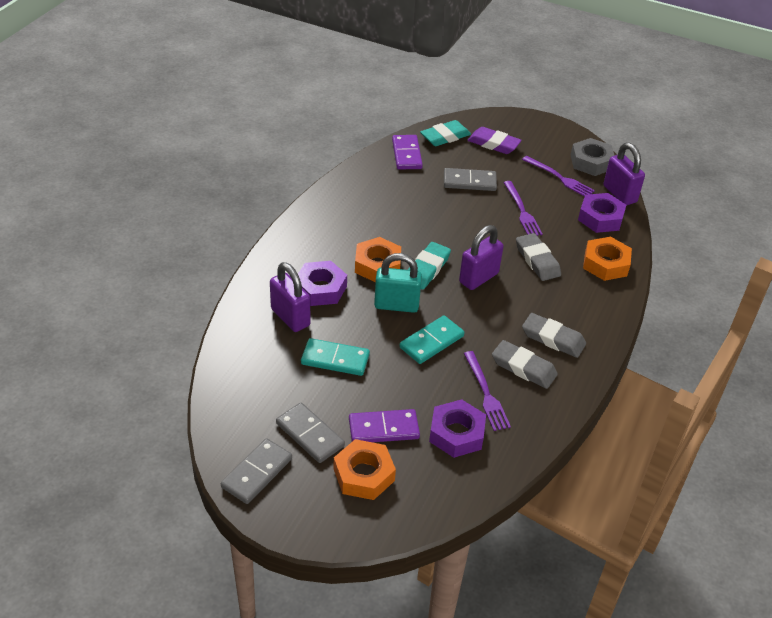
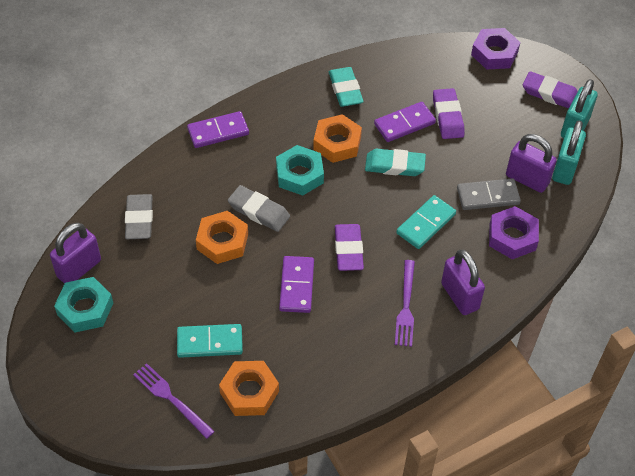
grey domino: 3 -> 1
grey eraser: 3 -> 2
grey nut: 1 -> 0
purple domino: 2 -> 3
purple eraser: 1 -> 3
purple fork: 3 -> 2
purple nut: 3 -> 2
turquoise nut: 0 -> 2
turquoise padlock: 1 -> 2

